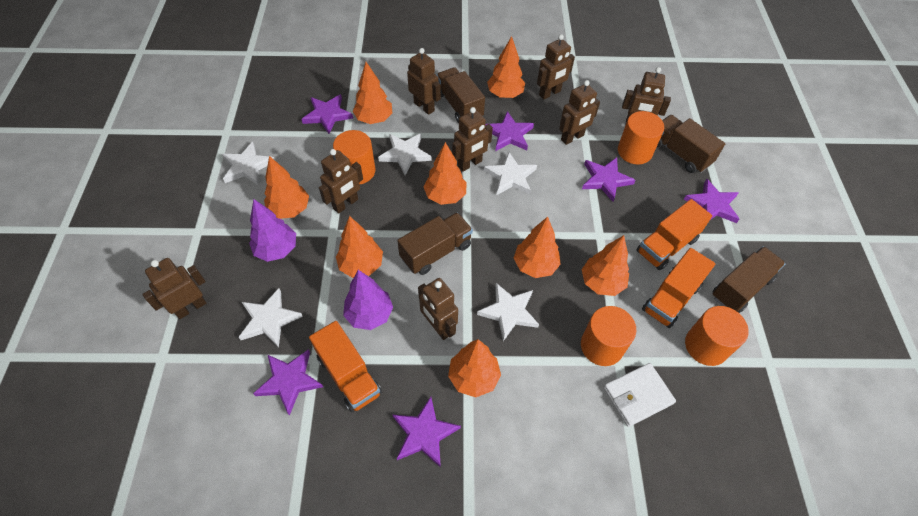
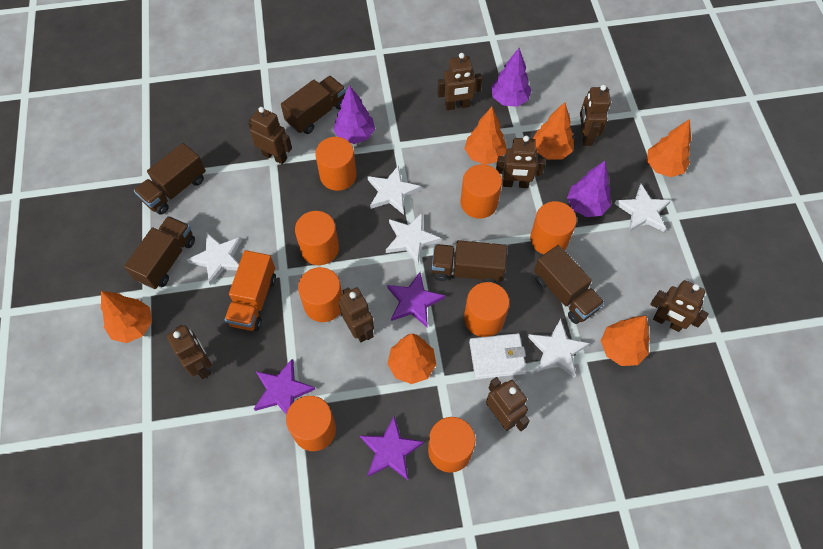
brown truck: 4 -> 5
orange cylinder: 4 -> 8
orange tree: 8 -> 6
orange truck: 3 -> 1
purple star: 6 -> 3
purple tree: 2 -> 3

